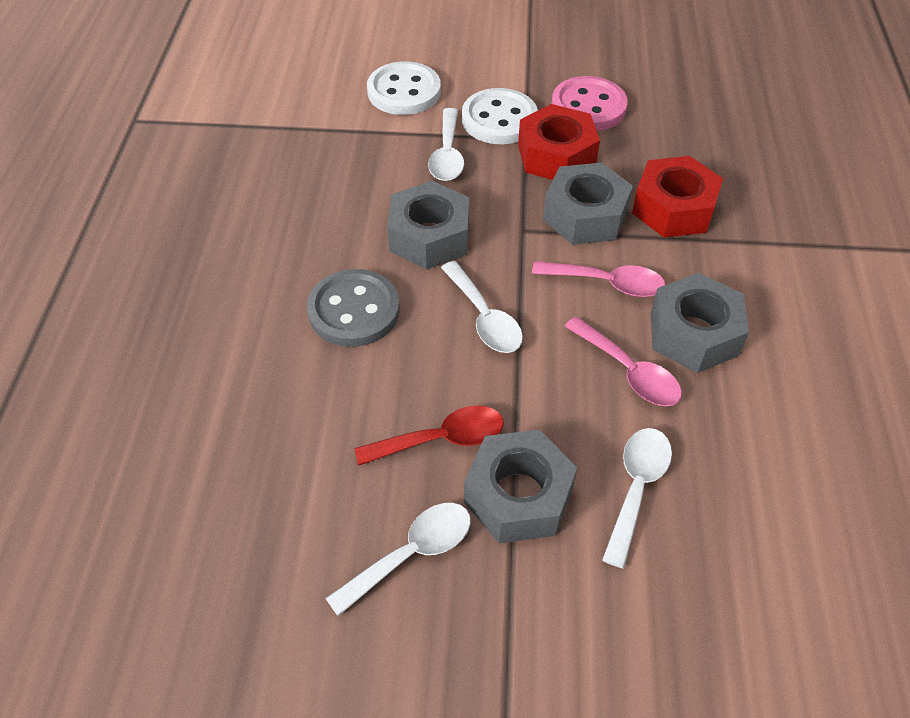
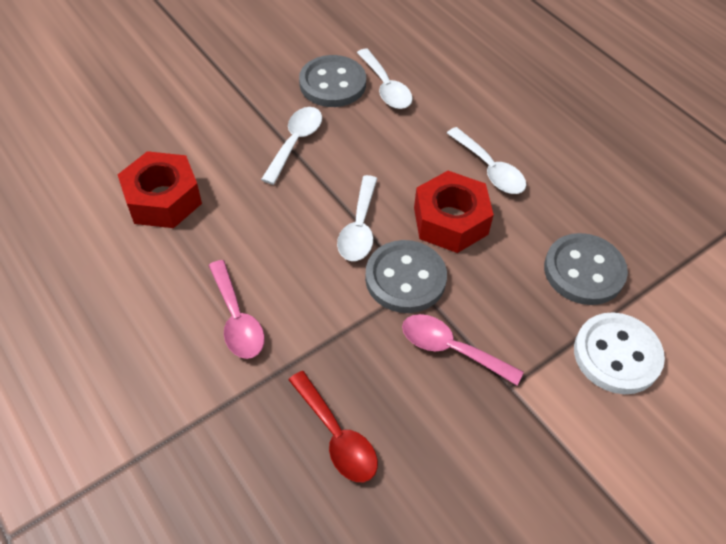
grey button: 1 -> 3
grey nut: 4 -> 0
pink button: 1 -> 0
white button: 2 -> 1

